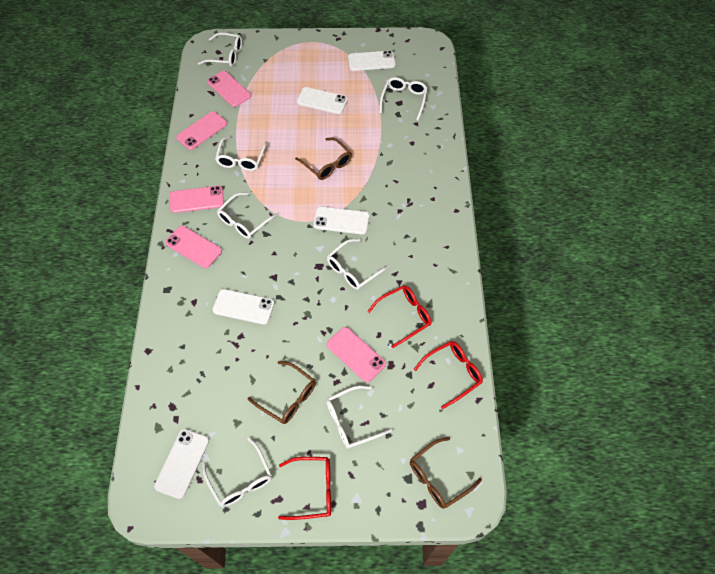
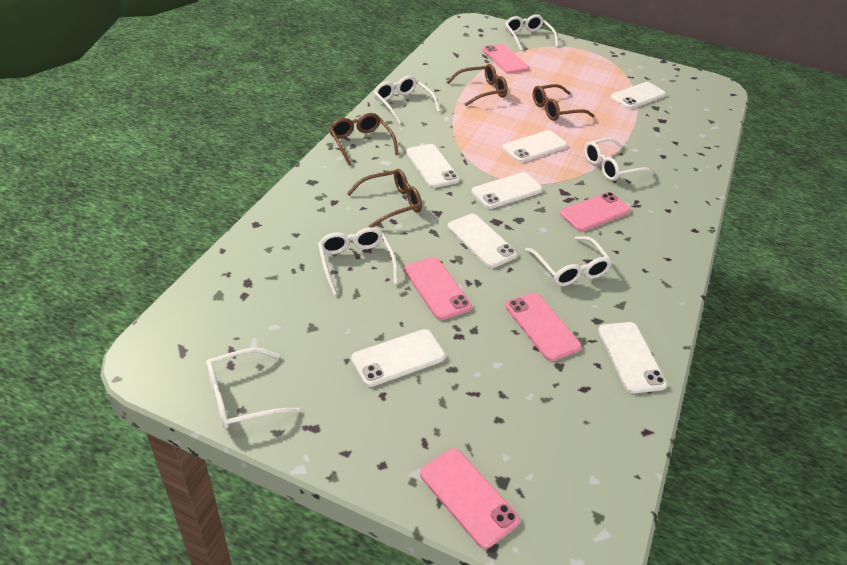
brown glasses: 3 -> 4
red glasses: 3 -> 0
white glasses: 7 -> 6
white phone: 5 -> 7

